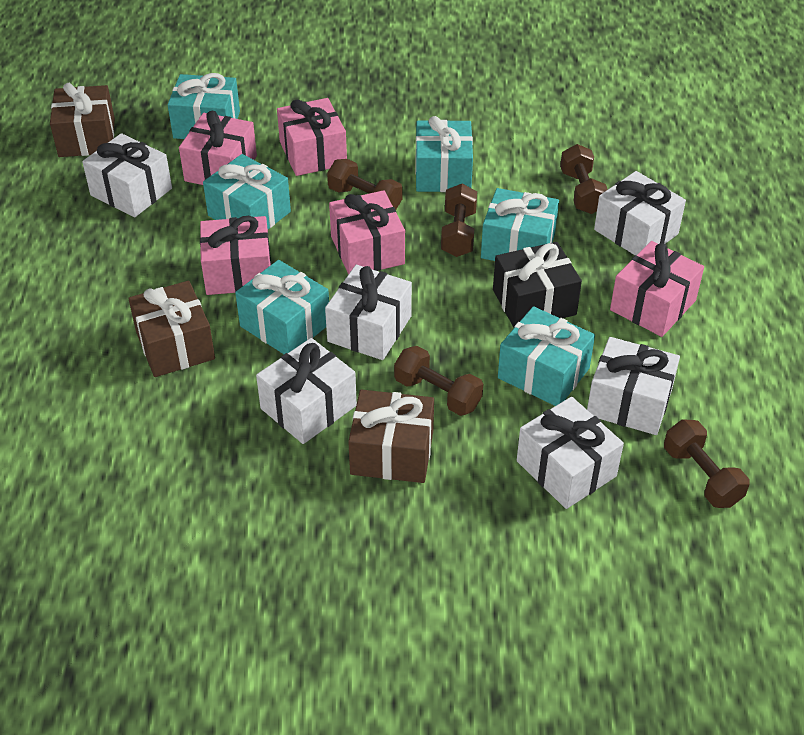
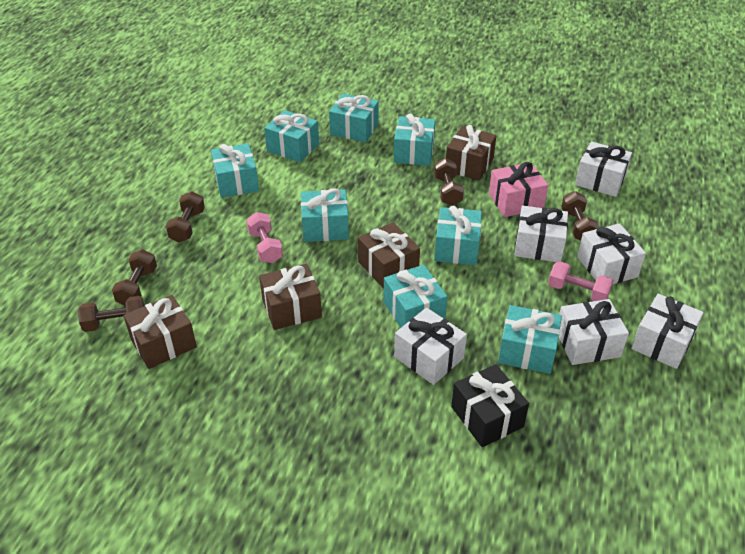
brown gift: 3 -> 4
pink dumbbell: 0 -> 2
pink gift: 5 -> 1
turquoise gift: 6 -> 8

